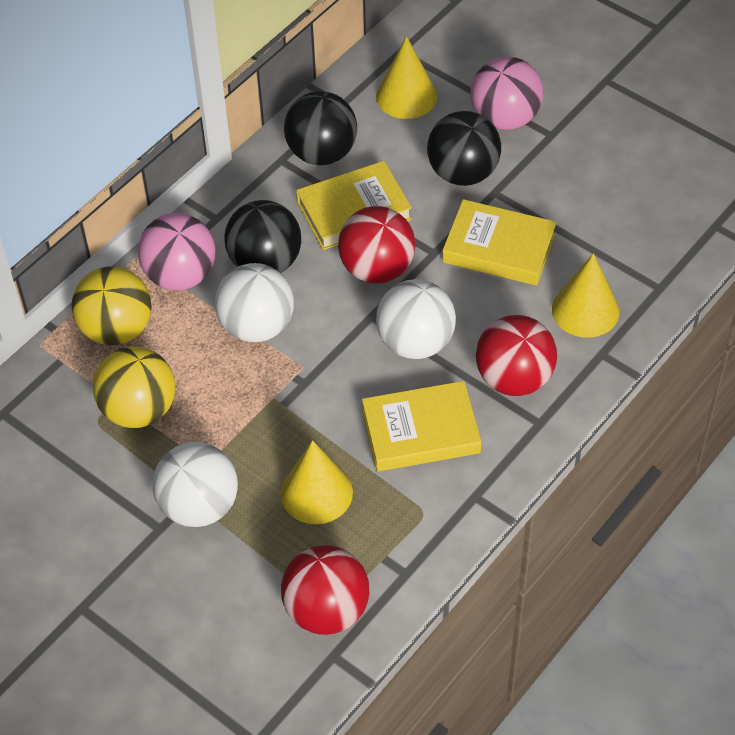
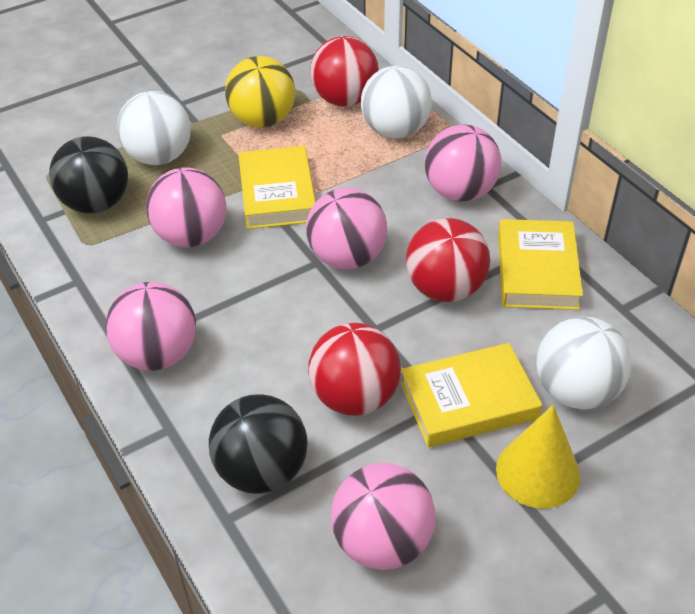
black ball: 3 -> 2
pink ball: 2 -> 5
yellow ball: 2 -> 1
yellow cone: 3 -> 1

